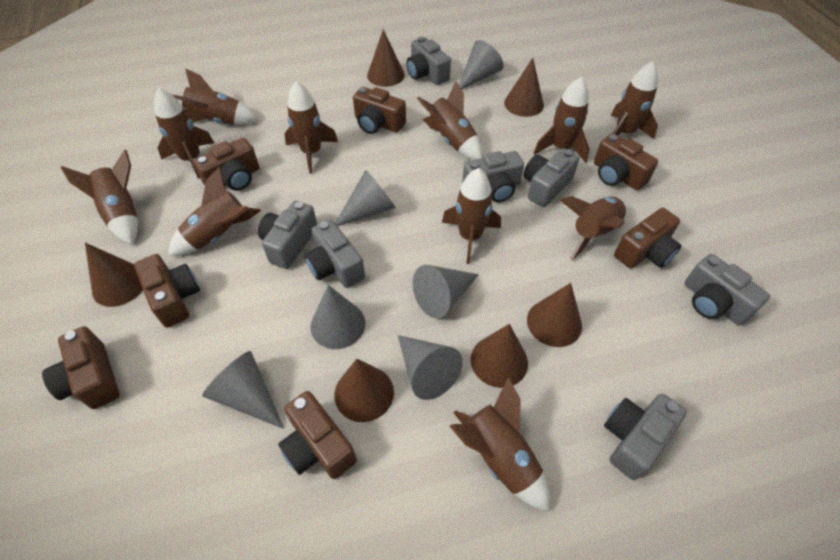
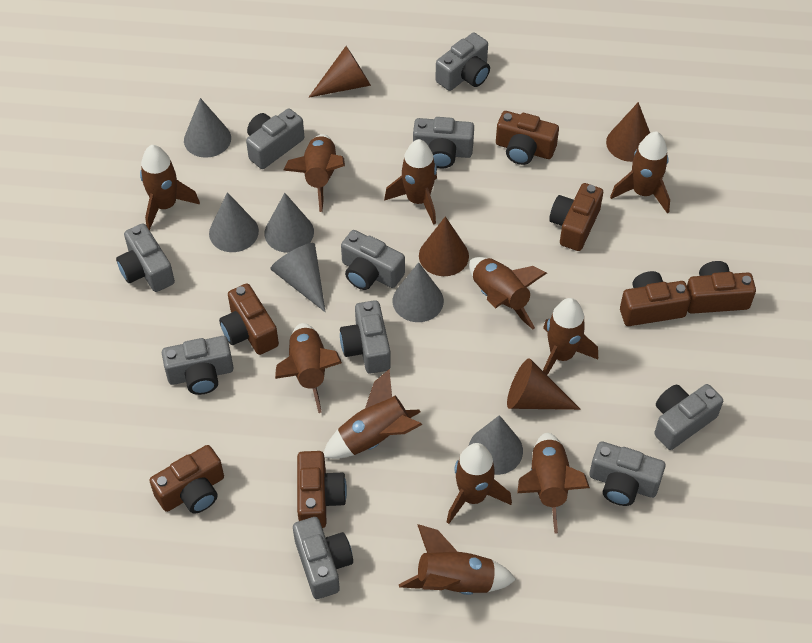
brown cone: 6 -> 4
grey camera: 7 -> 10

